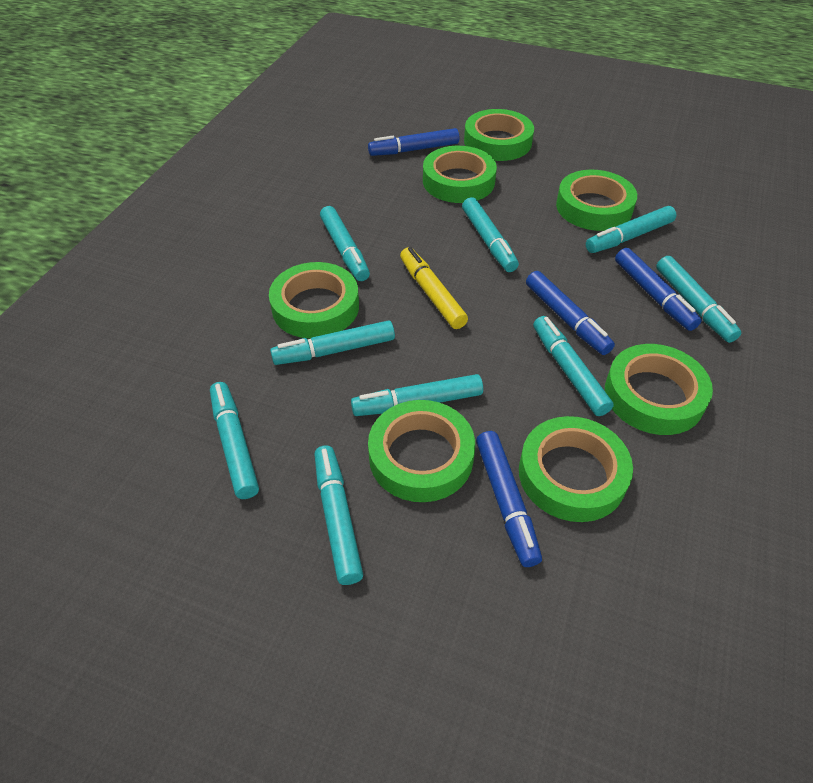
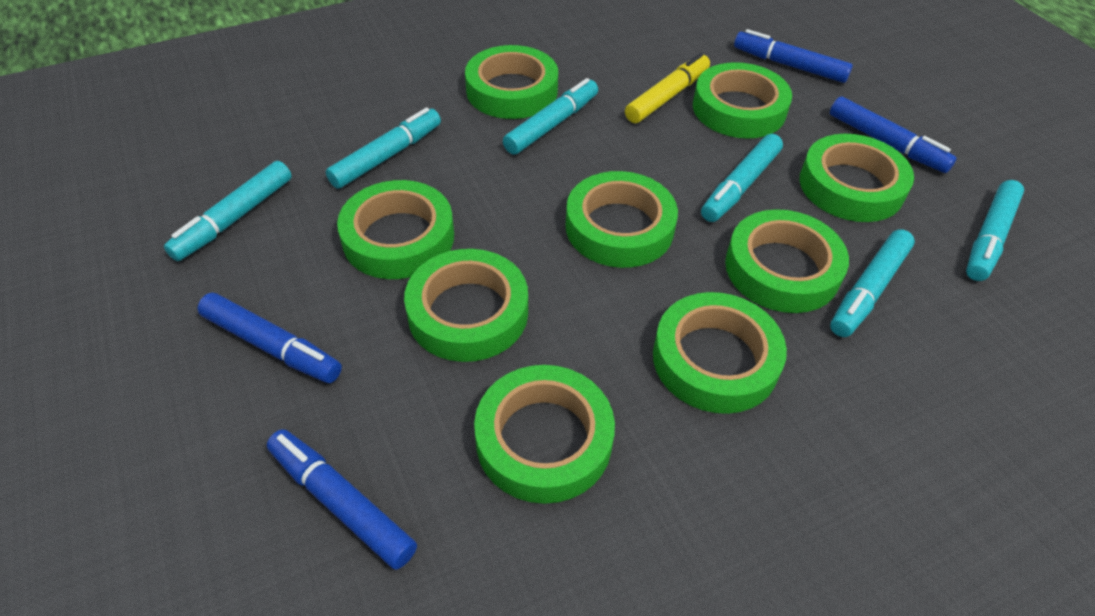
green tape: 7 -> 9
turquoise marker: 9 -> 6

